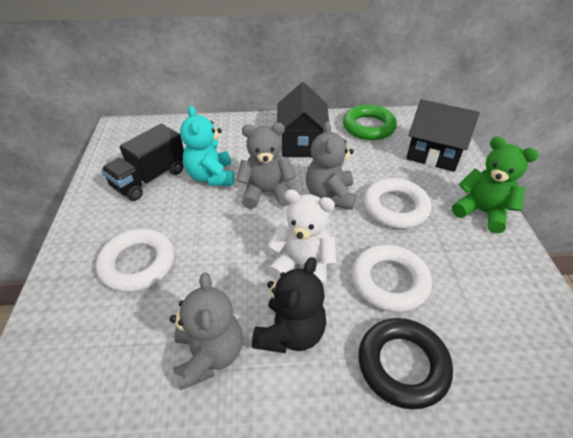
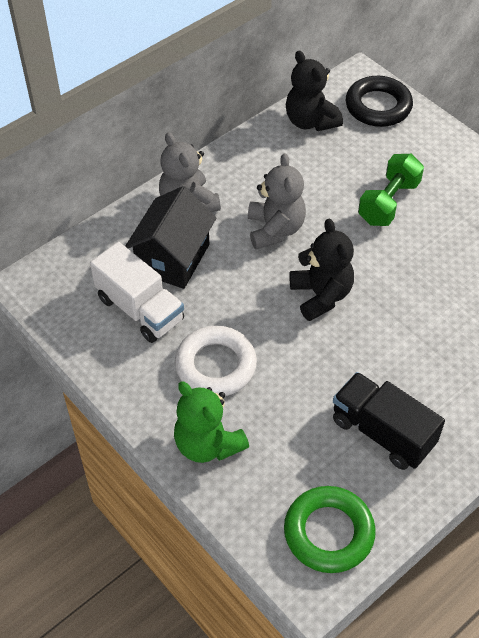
black house: 2 -> 1
black teddy bear: 1 -> 2
green dumbbell: 0 -> 1
grey teddy bear: 3 -> 2
turquoise teddy bear: 1 -> 0
white ring: 3 -> 1
white teddy bear: 1 -> 0
white truck: 0 -> 1

